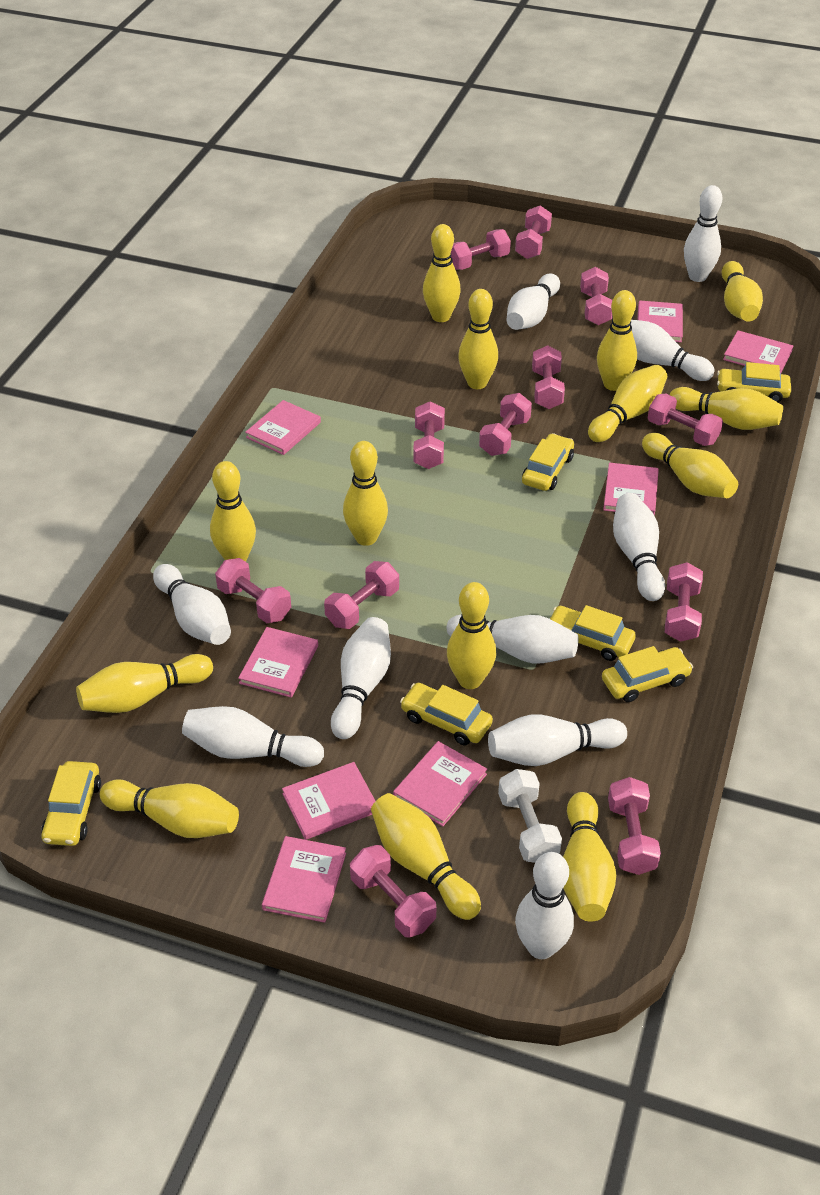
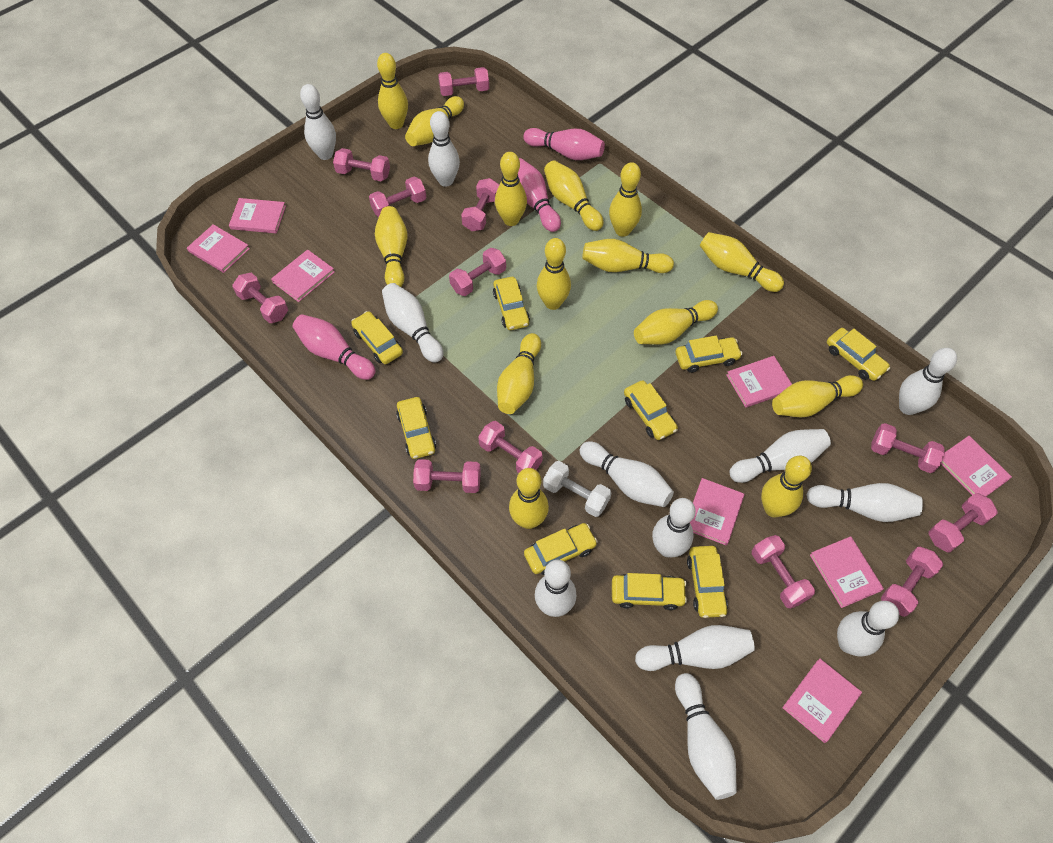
pink bowling pin: 0 -> 3
white bowling pin: 10 -> 12
yellow car: 6 -> 9

